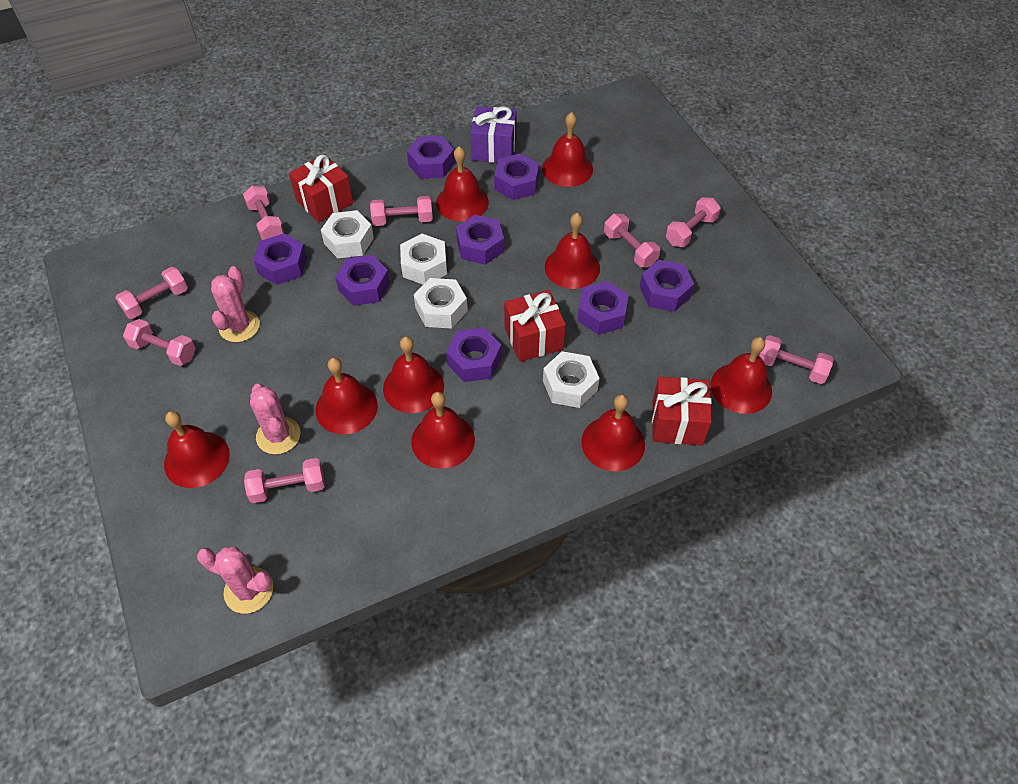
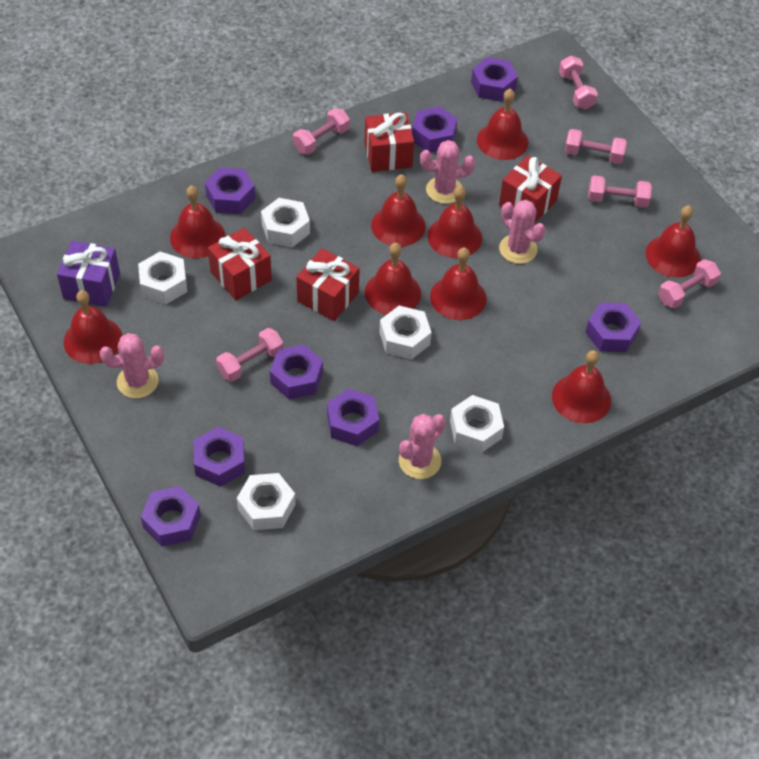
pink cactus: 3 -> 4
pink dumbbell: 8 -> 6
red gift: 3 -> 4
white nut: 4 -> 5

